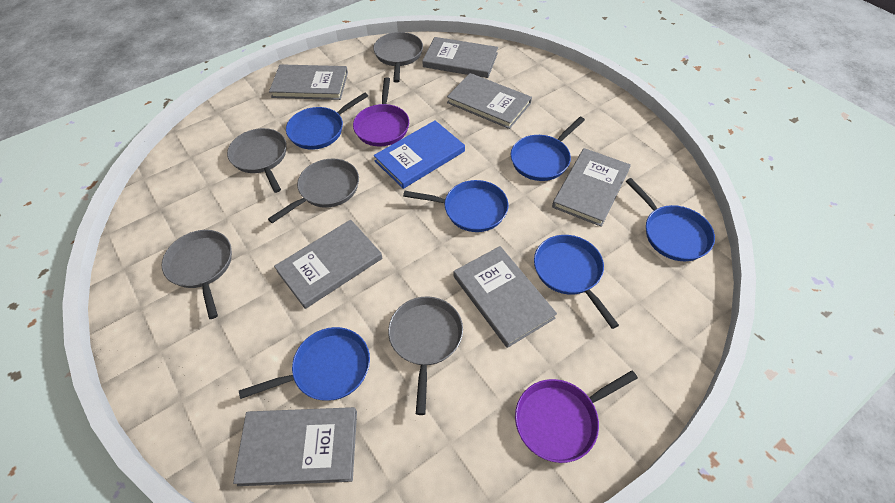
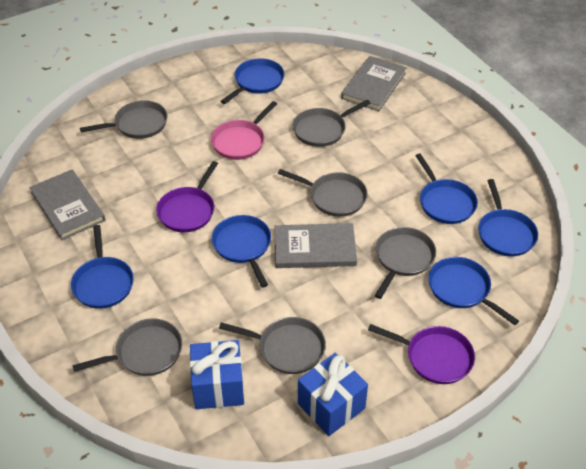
blue book: 1 -> 0
blue gift: 0 -> 2
grey book: 7 -> 3
grey pan: 5 -> 6
pink pan: 0 -> 1

